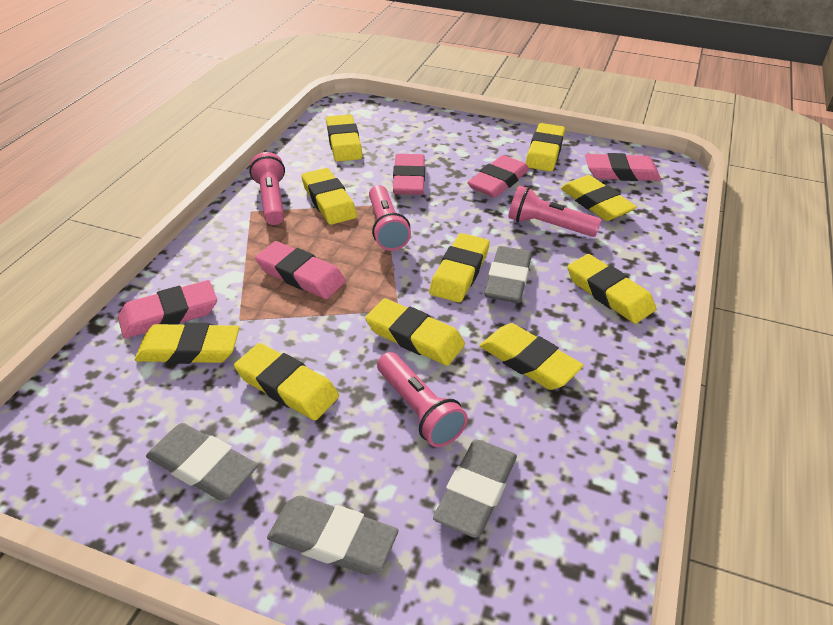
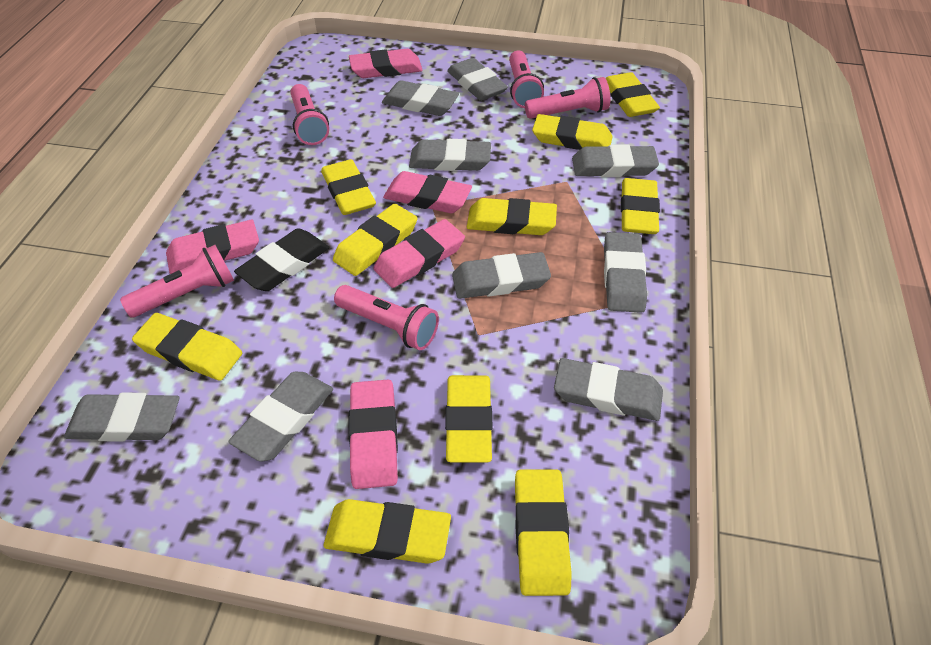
black eraser: 0 -> 1
grey eraser: 4 -> 9
pink flashlight: 4 -> 5

